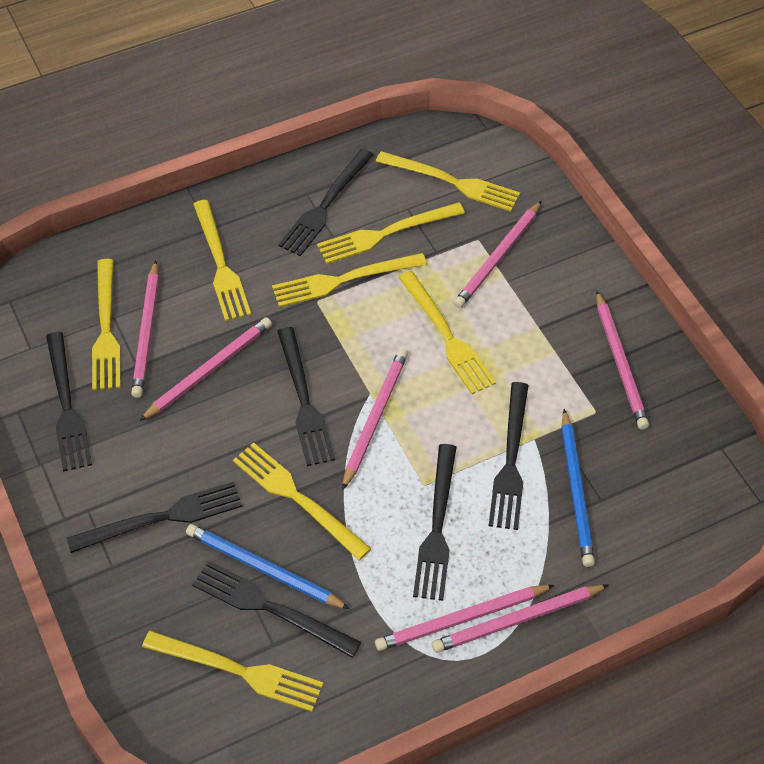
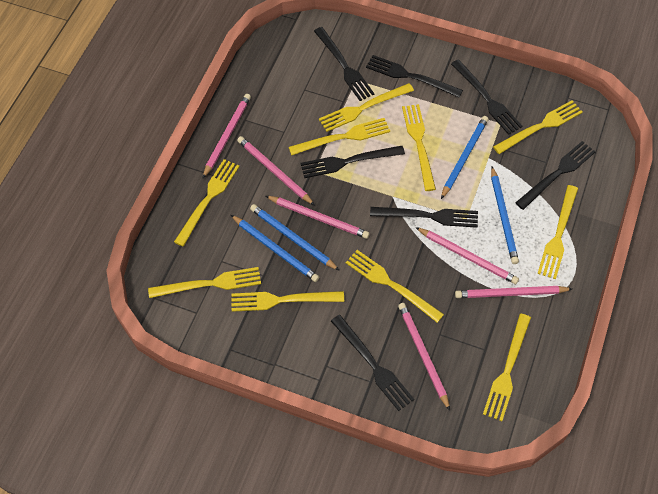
blue pencil: 2 -> 4
pink pencil: 7 -> 6
yellow fork: 8 -> 10

